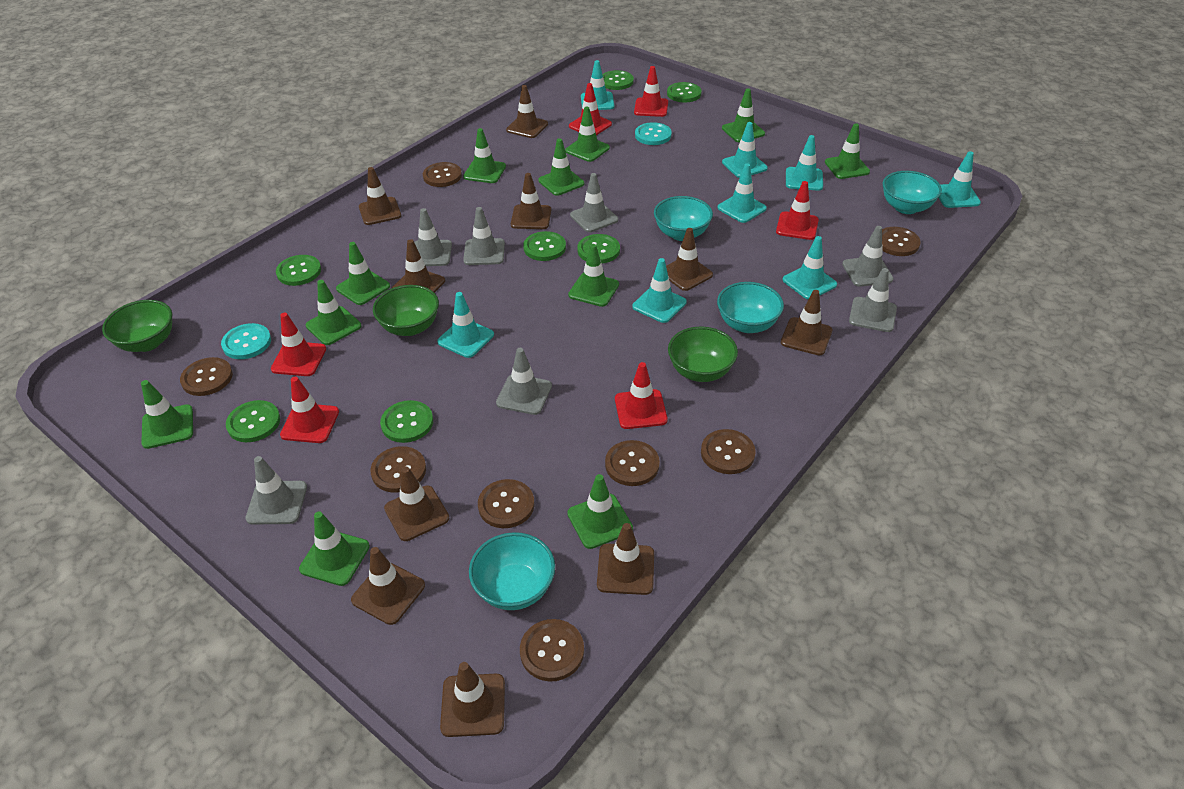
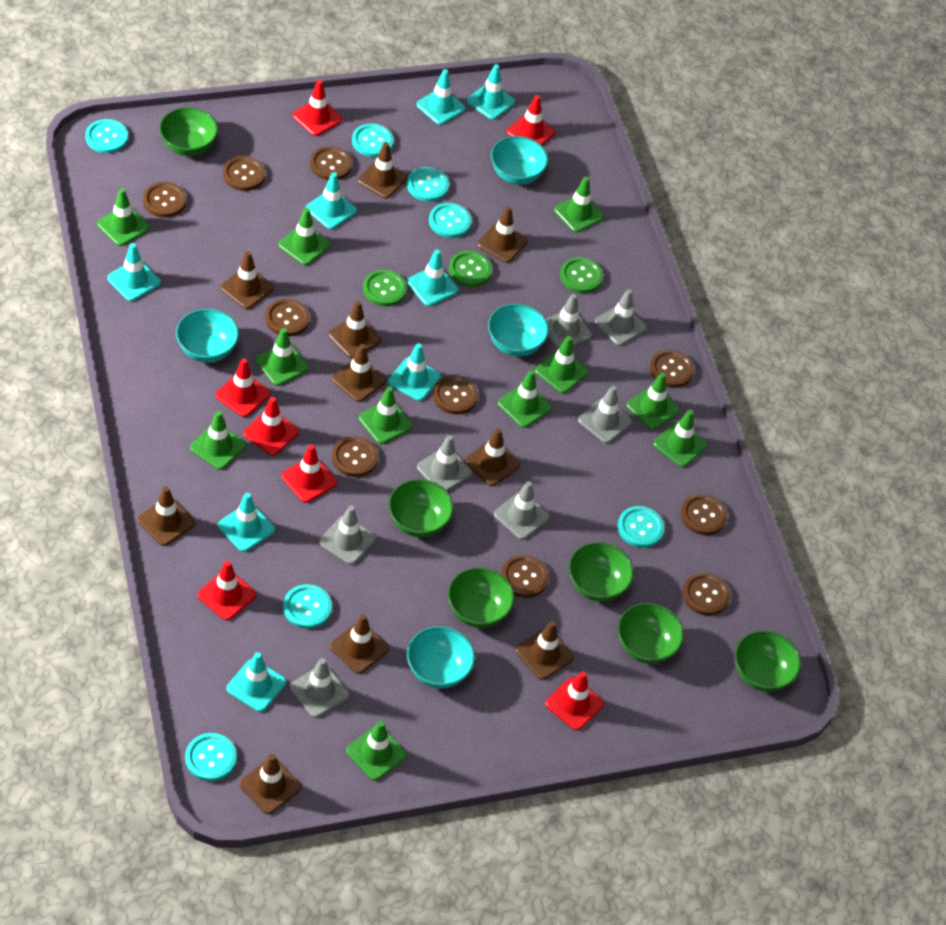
brown button: 8 -> 10
green bowl: 3 -> 6
green button: 7 -> 3
red traffic cone: 6 -> 7
turquoise button: 2 -> 7

